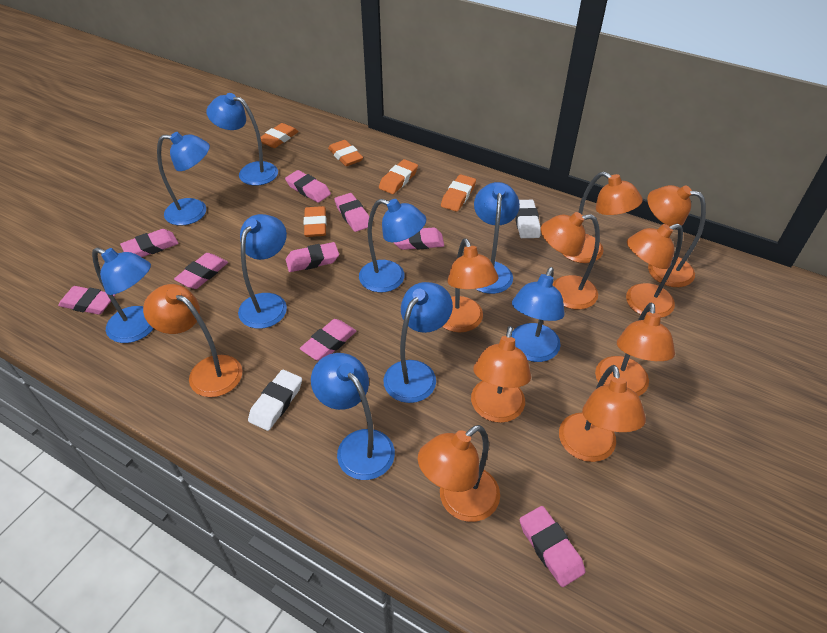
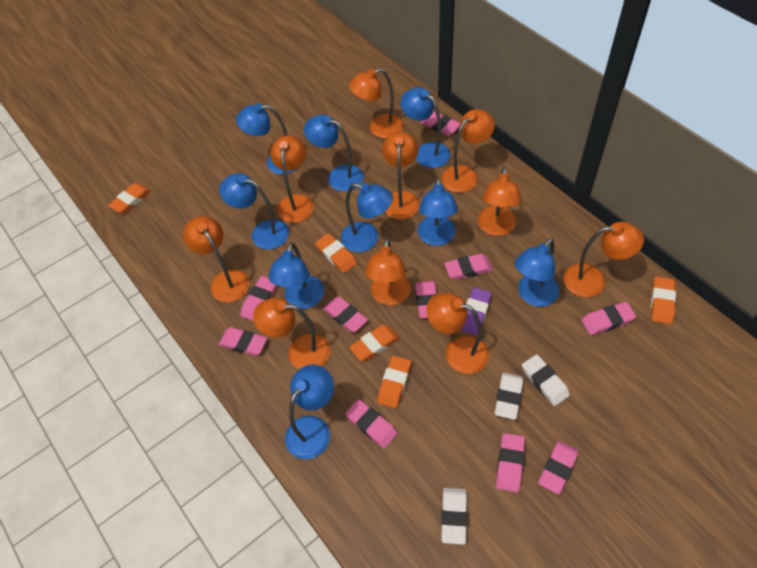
pink eraser: 9 -> 10
purple eraser: 0 -> 1
white eraser: 2 -> 3

